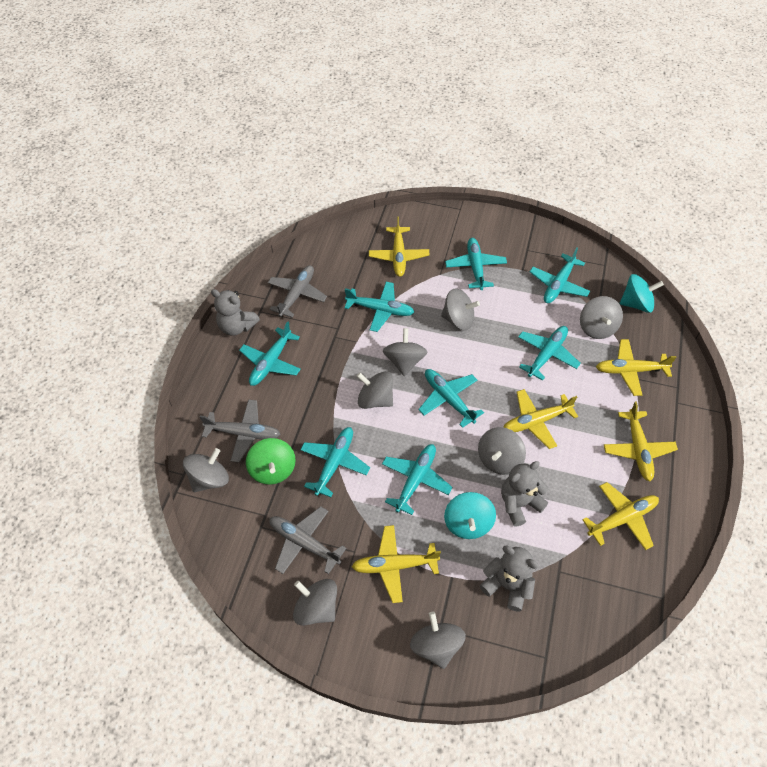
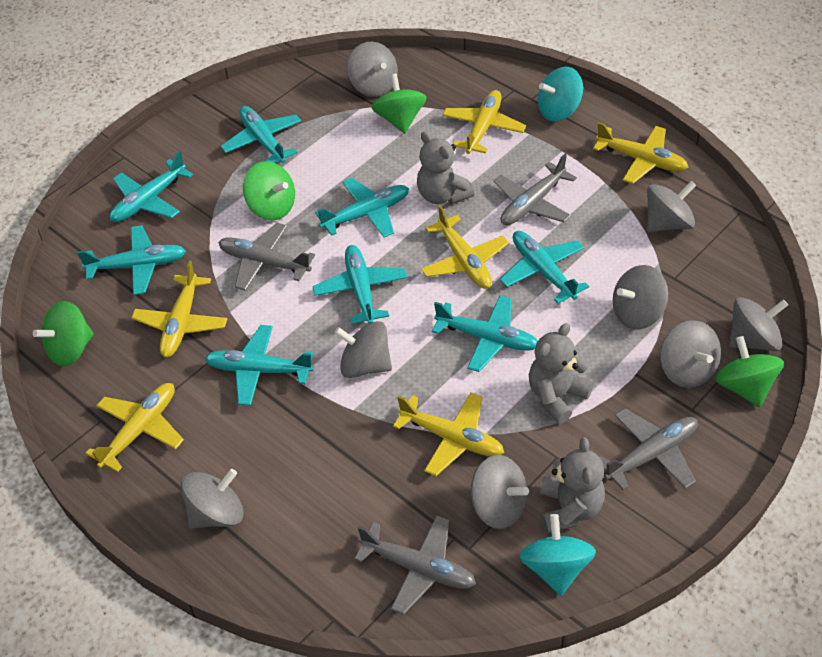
green spinning top: 1 -> 4
grey plane: 3 -> 4

